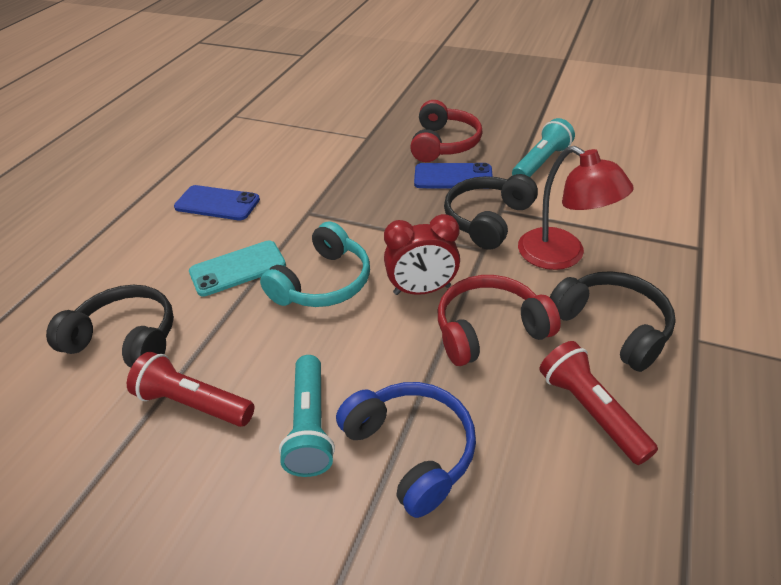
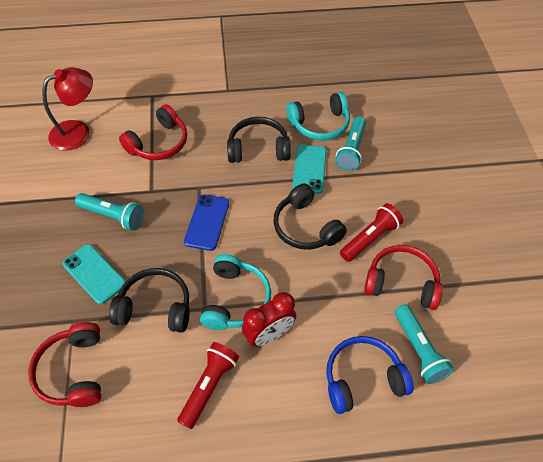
blue phone: 2 -> 1
red headphones: 2 -> 3
turquoise flashlight: 2 -> 3
turquoise headphones: 1 -> 2
turquoise phone: 1 -> 2

